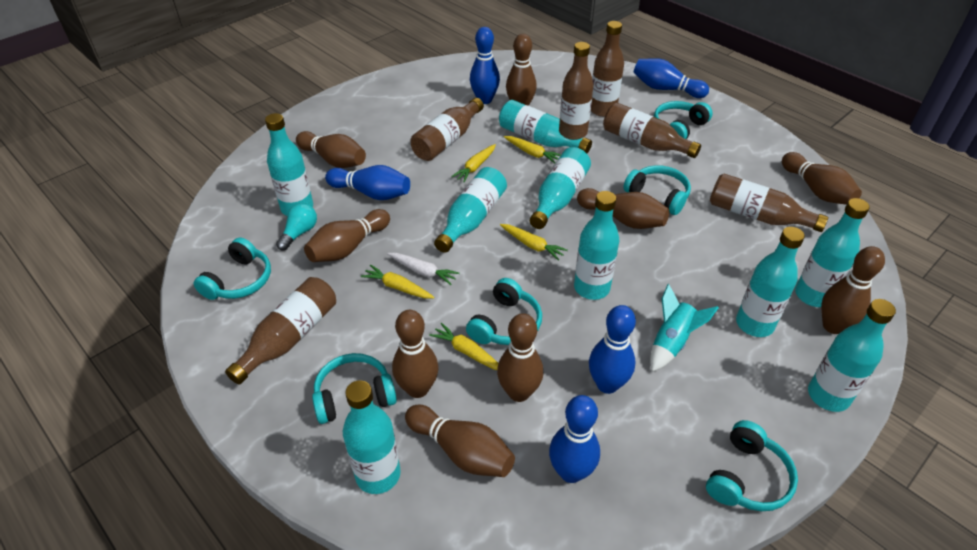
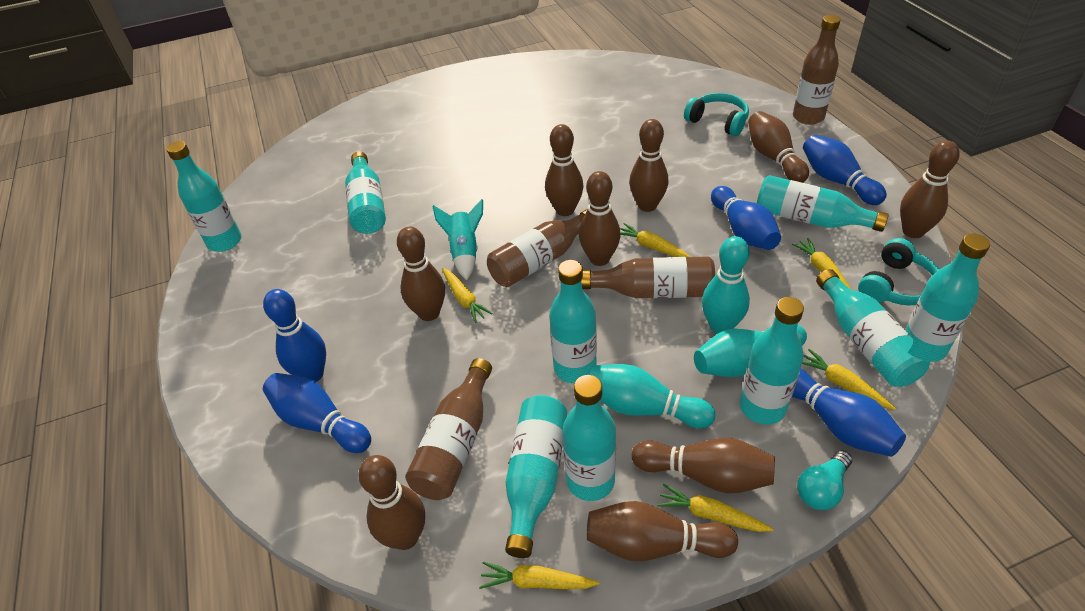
brown bottle: 6 -> 4
turquoise bowling pin: 0 -> 3
turquoise headphones: 6 -> 2
white carrot: 1 -> 0
yellow carrot: 5 -> 6

